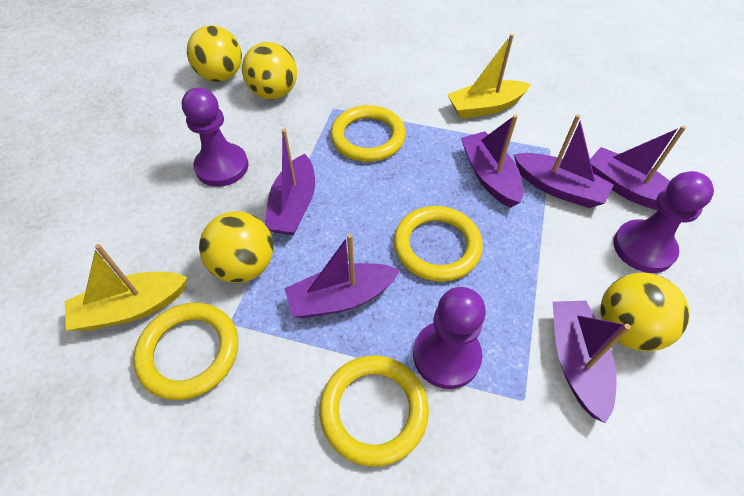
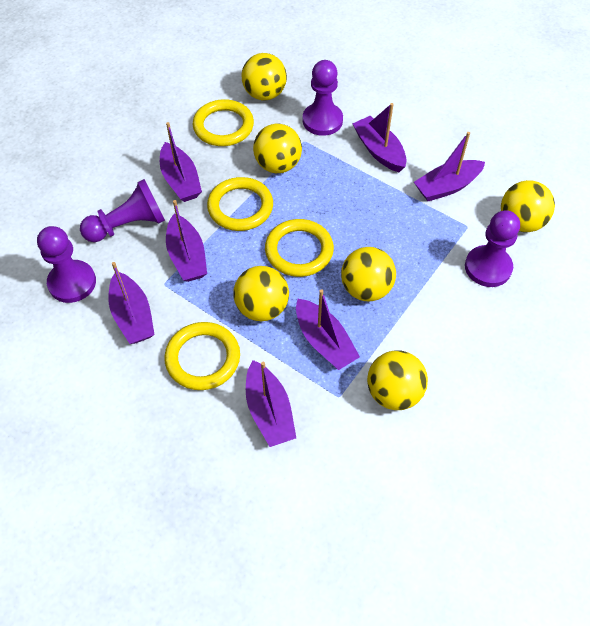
purple boat: 6 -> 7
purple pawn: 3 -> 4
yellow ball: 4 -> 6
yellow boat: 2 -> 0

